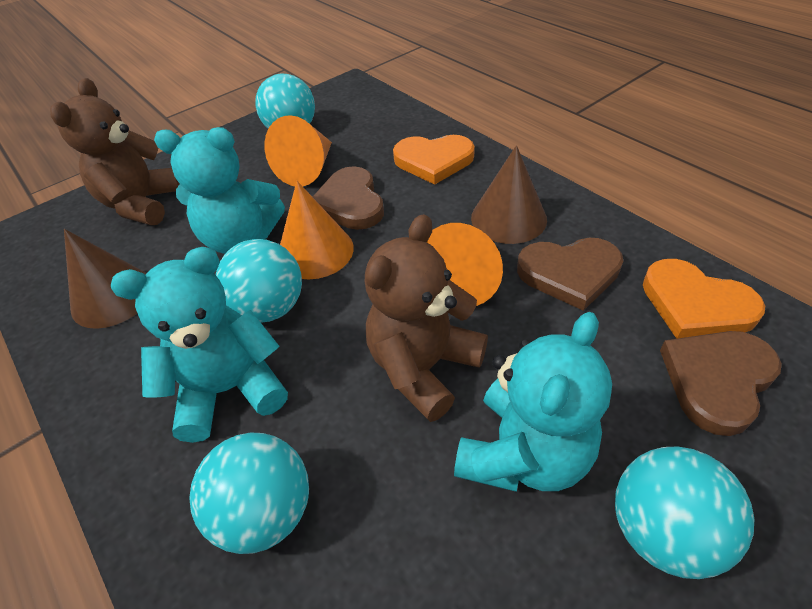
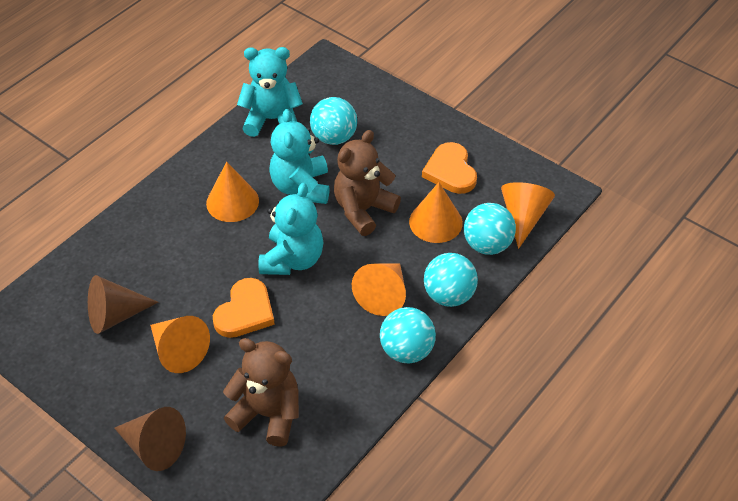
brown heart: 3 -> 0
orange cone: 3 -> 5

